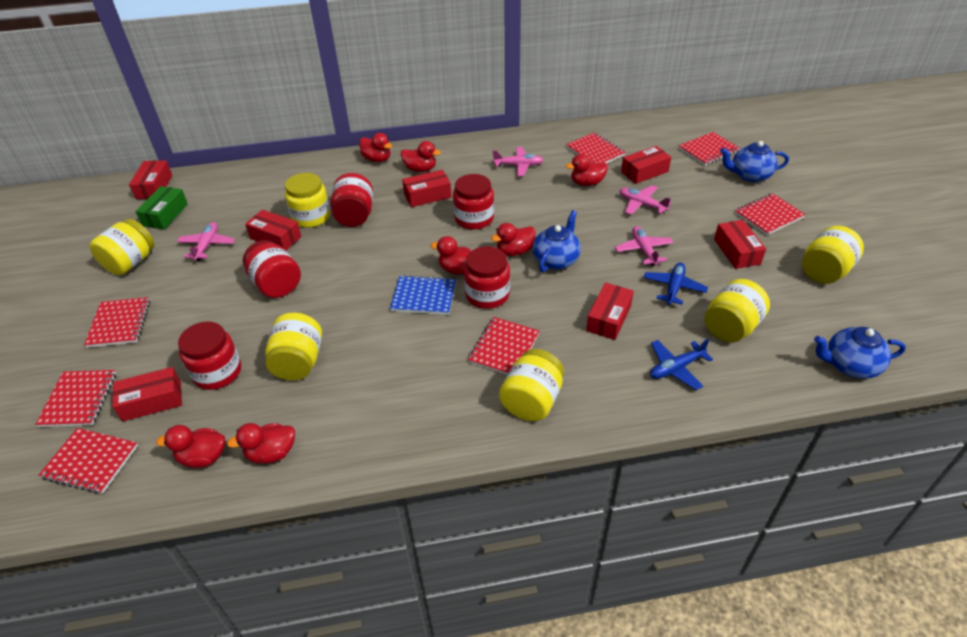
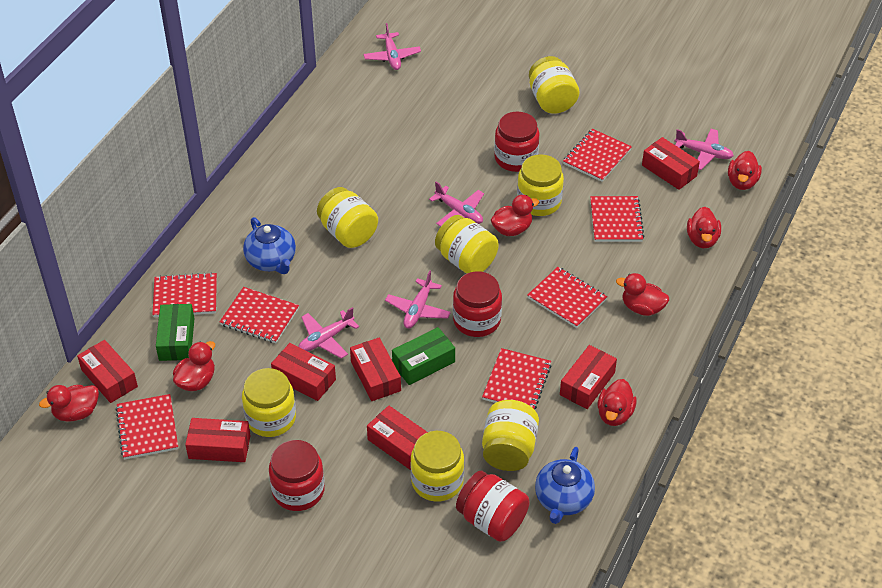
blue notebook: 1 -> 0
blue plane: 2 -> 0
blue teapot: 3 -> 2
green box: 1 -> 2
pink plane: 4 -> 5
red jar: 5 -> 4
yellow jar: 6 -> 7

